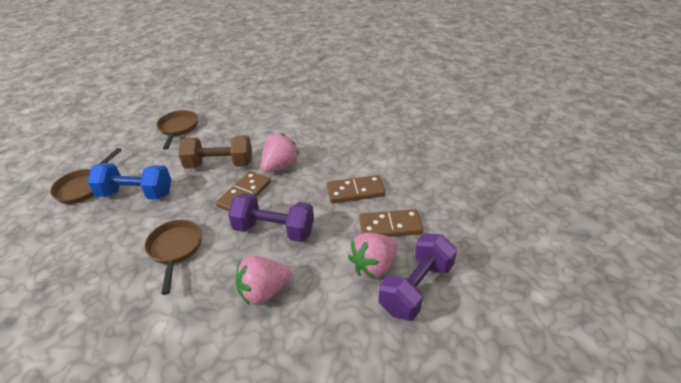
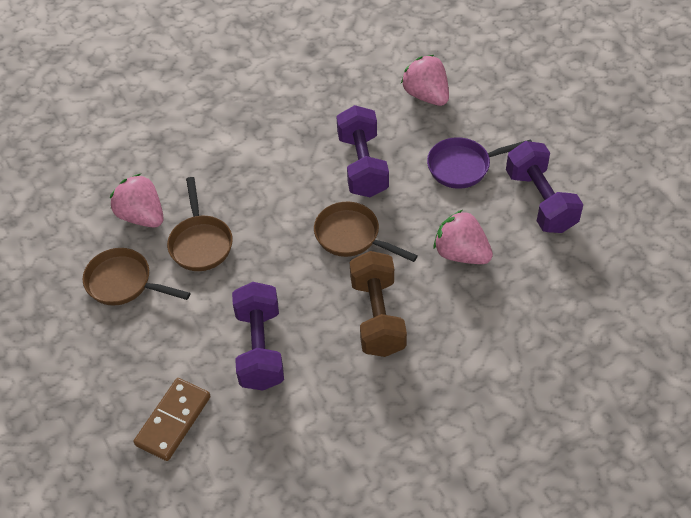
blue dumbbell: 1 -> 0
brown domino: 3 -> 1
purple dumbbell: 2 -> 3
purple pan: 0 -> 1

